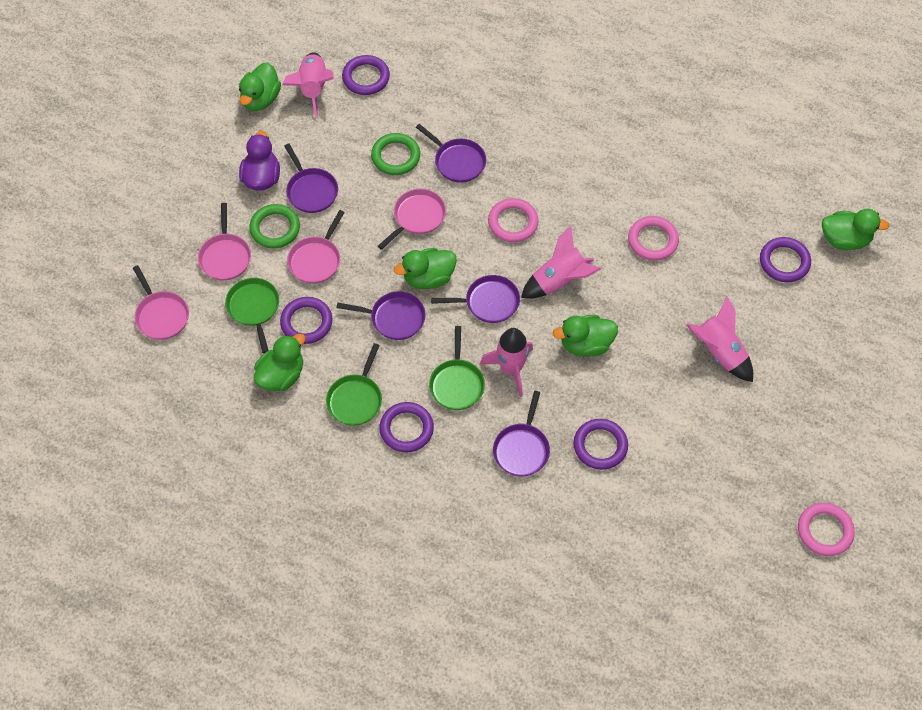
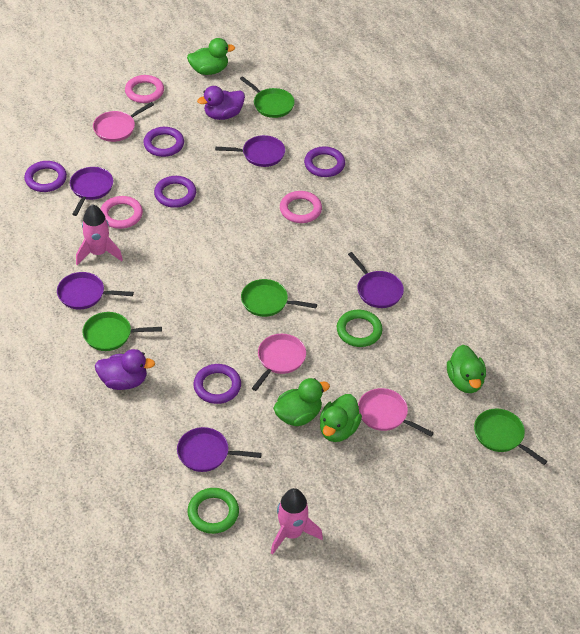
green duck: 5 -> 4
green pan: 3 -> 4
pink pan: 4 -> 3
pink rocket: 4 -> 2
purple duck: 1 -> 2

